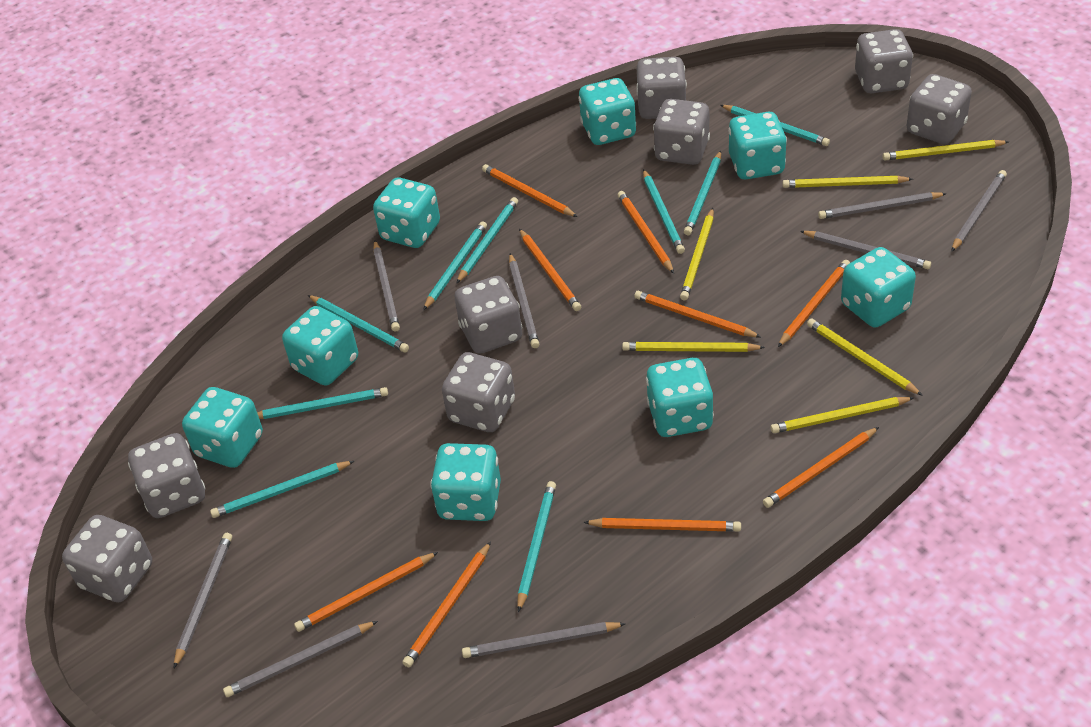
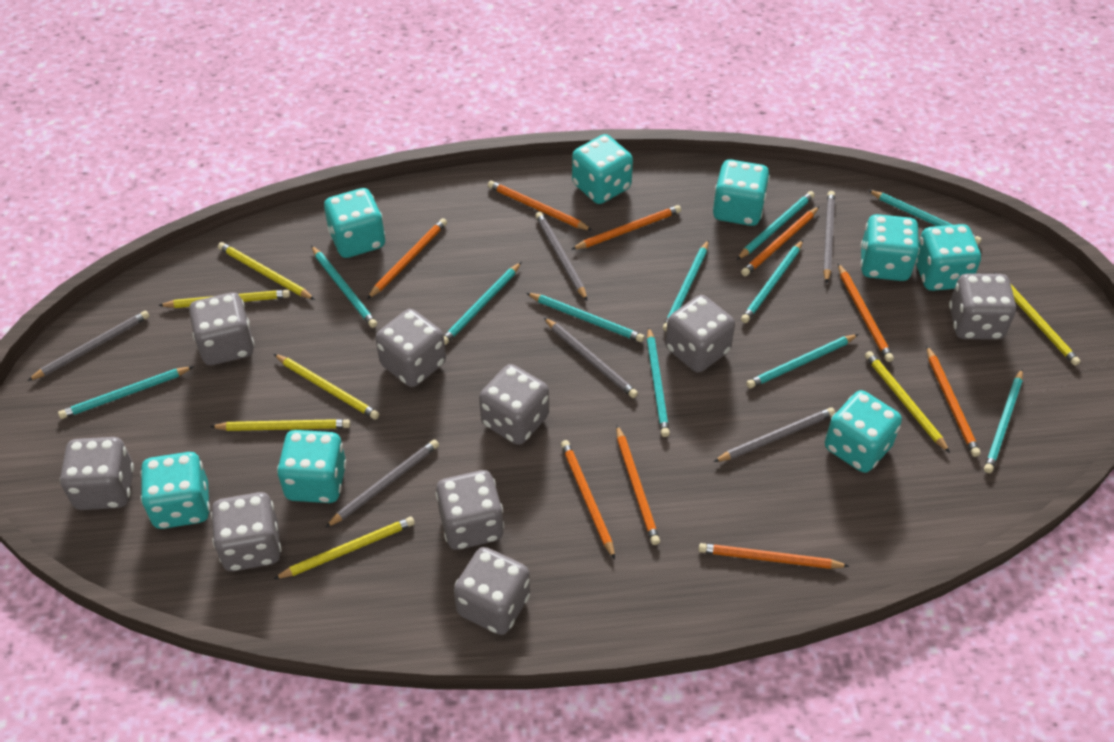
grey dice: 8 -> 9
grey pencil: 8 -> 6
turquoise pencil: 9 -> 11
yellow pencil: 6 -> 7

